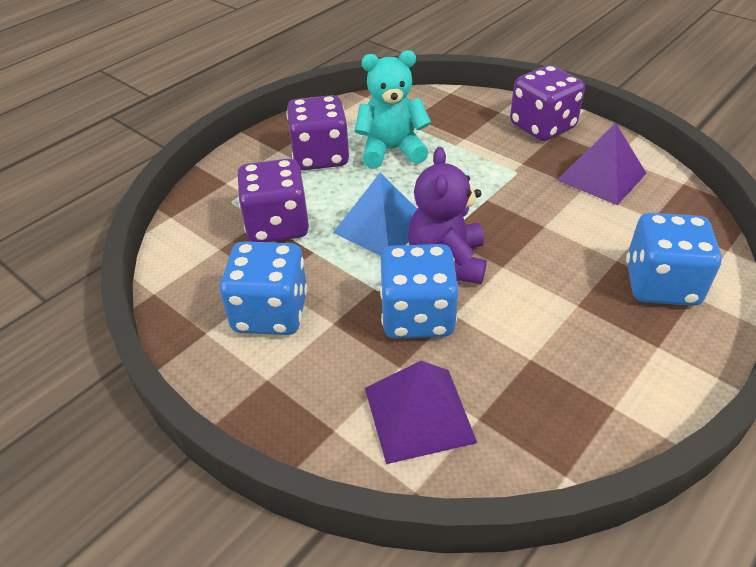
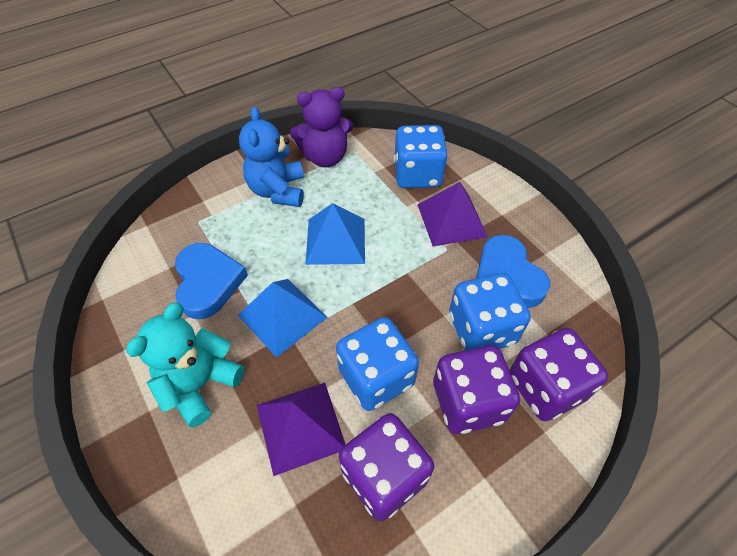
blue heart: 0 -> 2
blue pyramid: 1 -> 2
blue teddy bear: 0 -> 1

